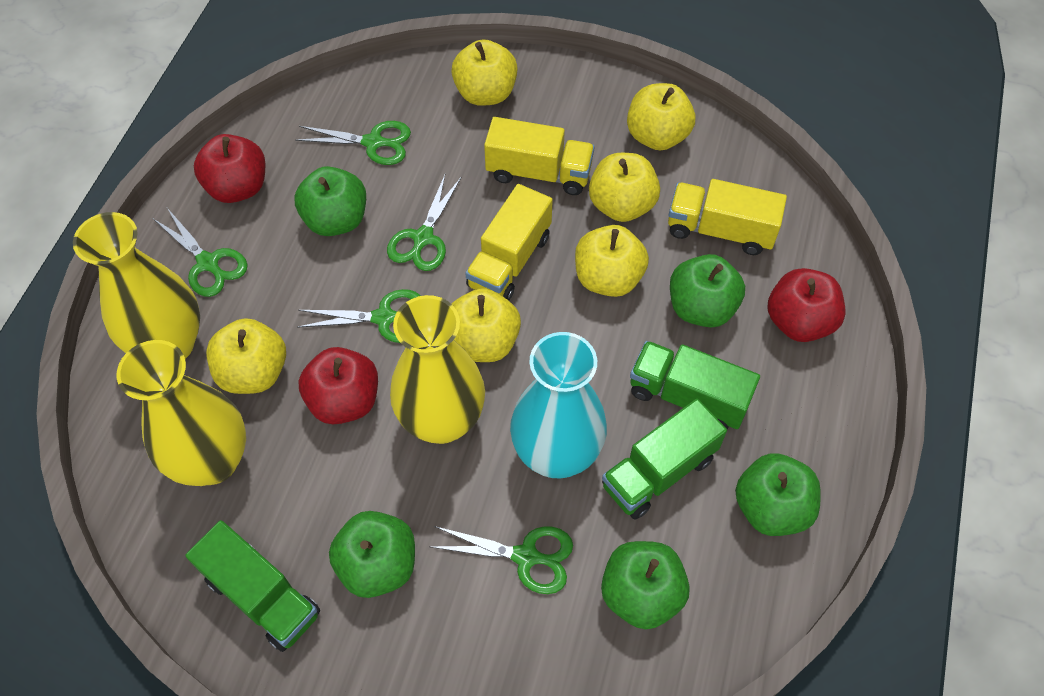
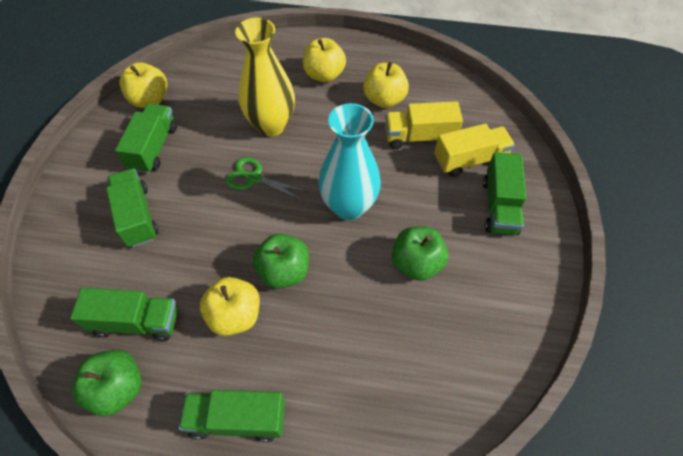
green apple: 5 -> 3
green scissors: 5 -> 1
green truck: 3 -> 5
red apple: 3 -> 0
yellow apple: 6 -> 4
yellow truck: 3 -> 2
yellow vase: 3 -> 1

